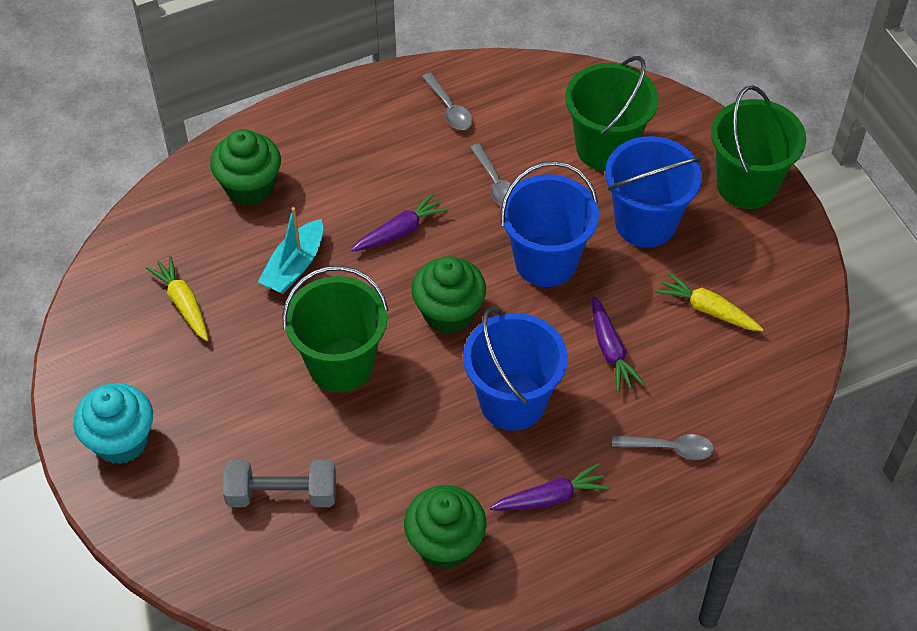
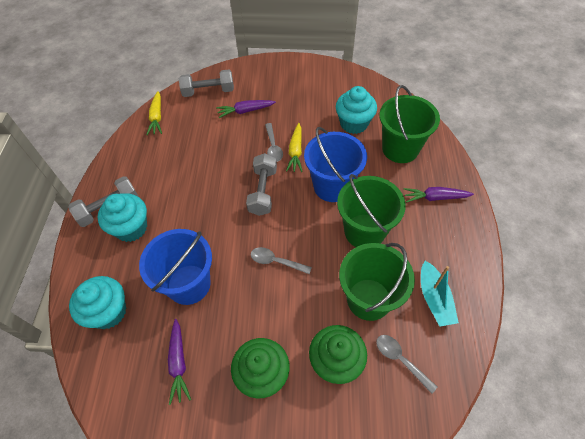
blue bucket: 3 -> 2
green cupcake: 3 -> 2
grey dumbbell: 1 -> 3
turquoise cupcake: 1 -> 3

